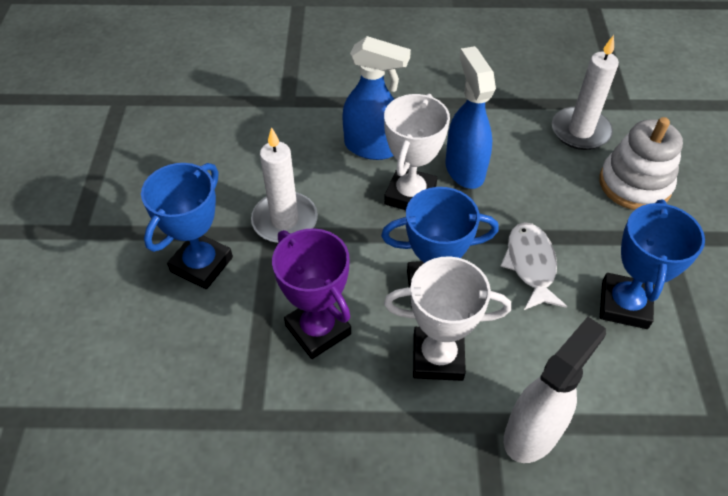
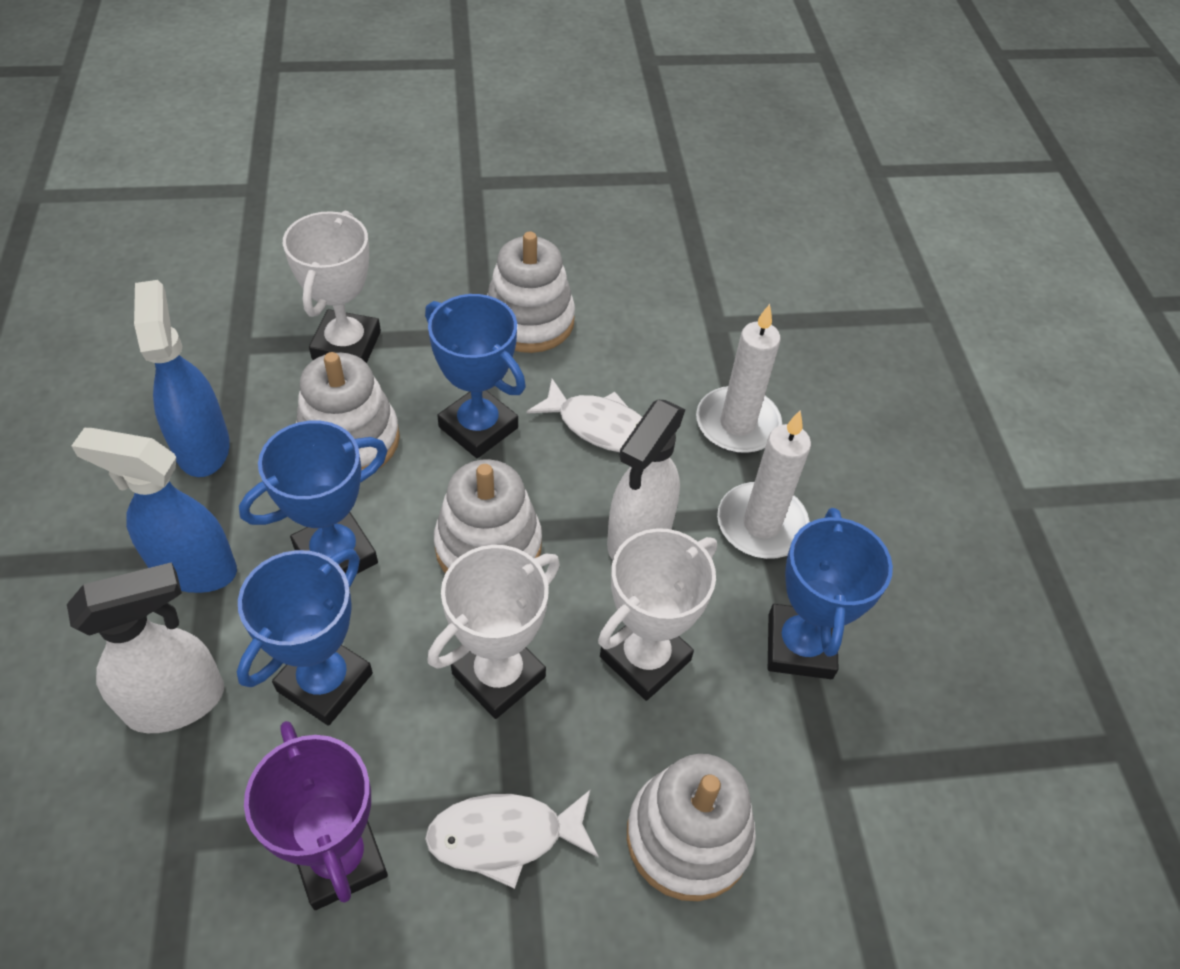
blue trophy: 3 -> 4
white fish: 1 -> 2
white spray bottle: 1 -> 2
white stacking toy: 1 -> 4
white trophy: 2 -> 3

